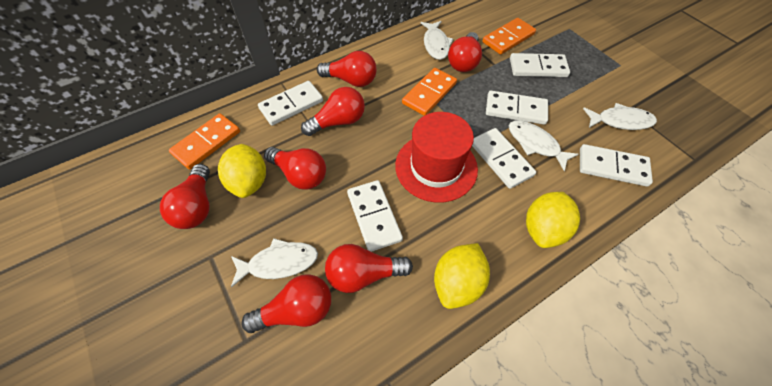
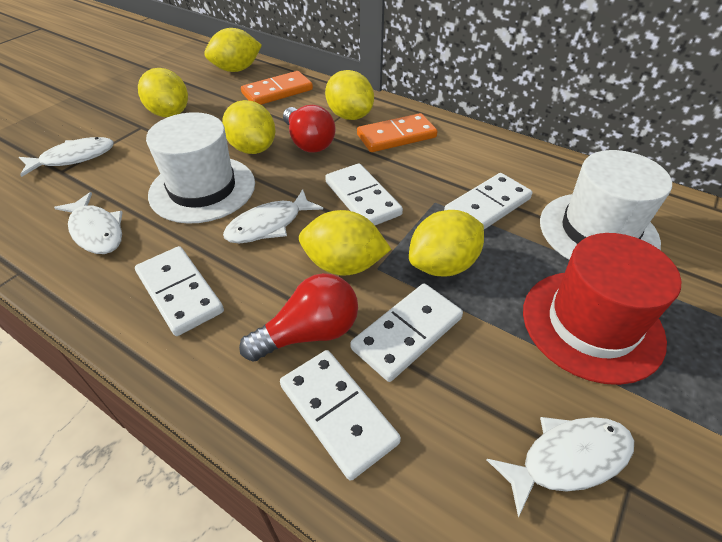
orange domino: 3 -> 2
red light bulb: 7 -> 2
white domino: 6 -> 5
white hat: 0 -> 2
yellow lemon: 3 -> 6

